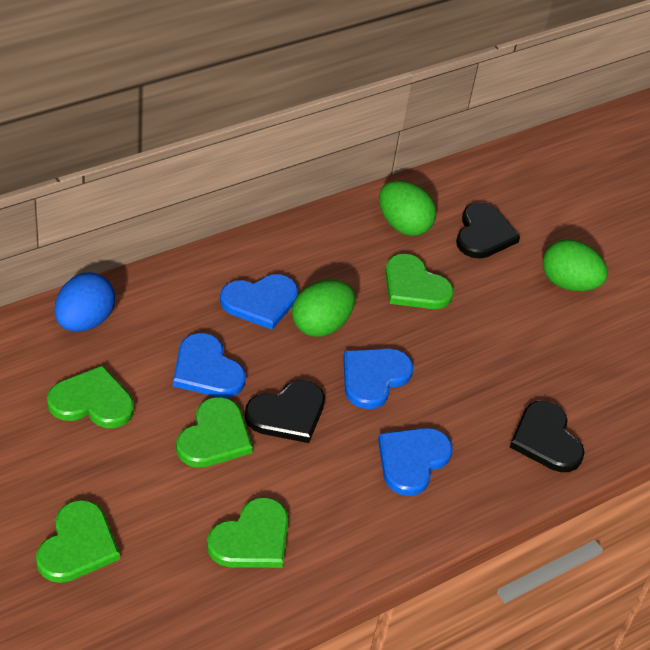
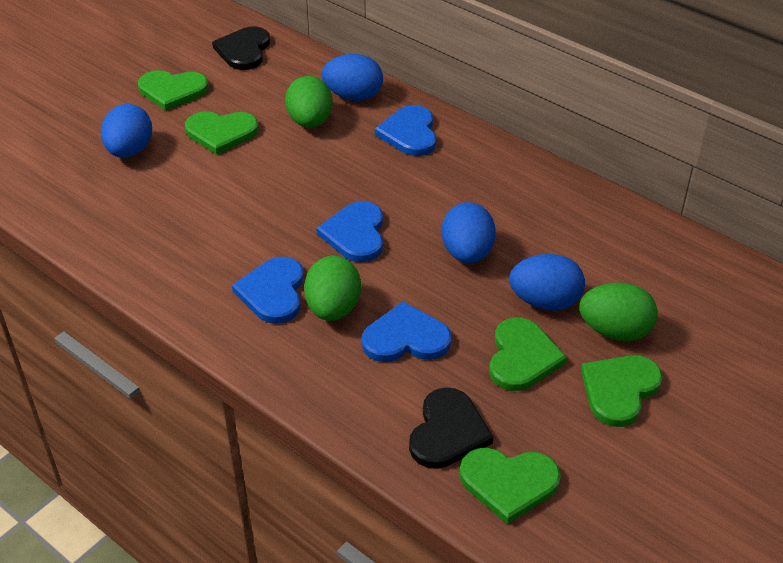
black heart: 3 -> 2
blue egg: 1 -> 4

